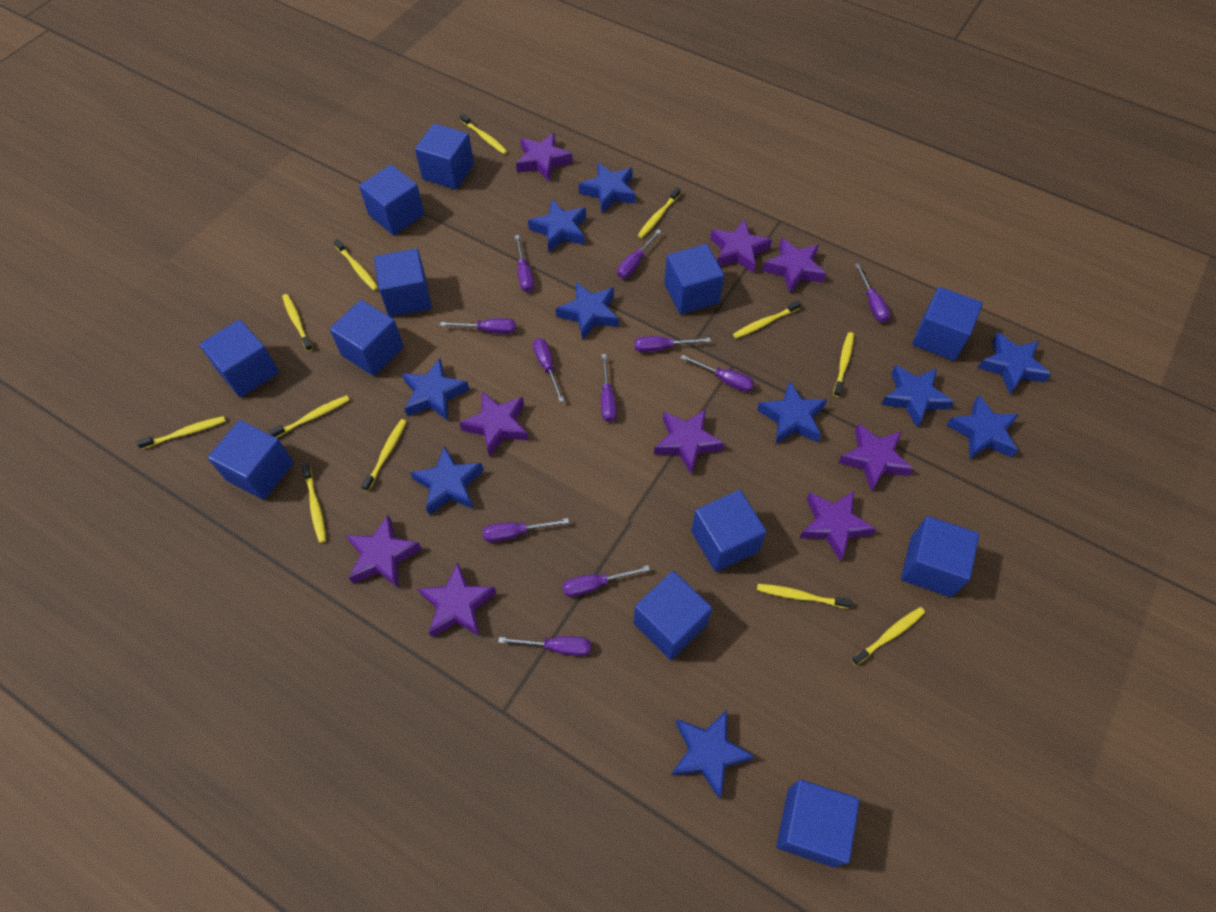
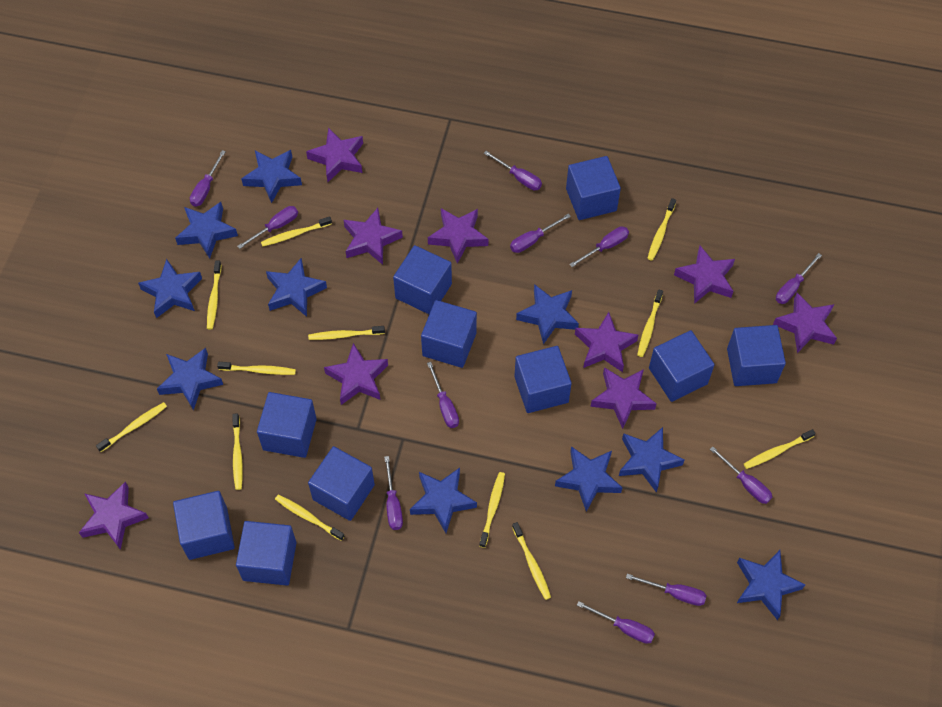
blue cube: 12 -> 10

